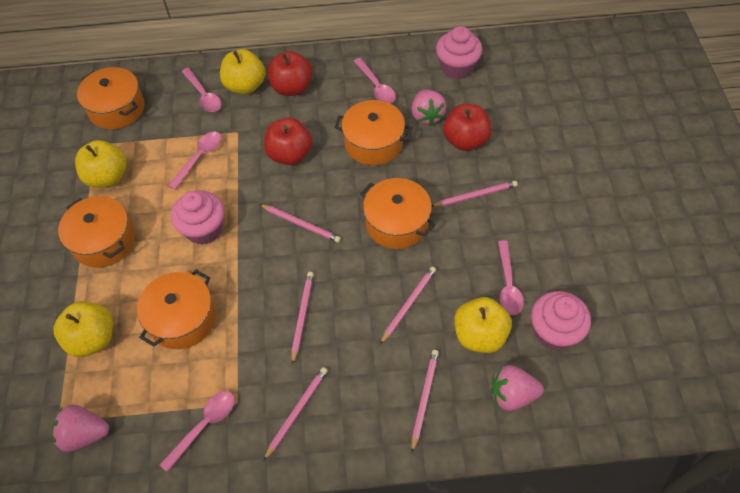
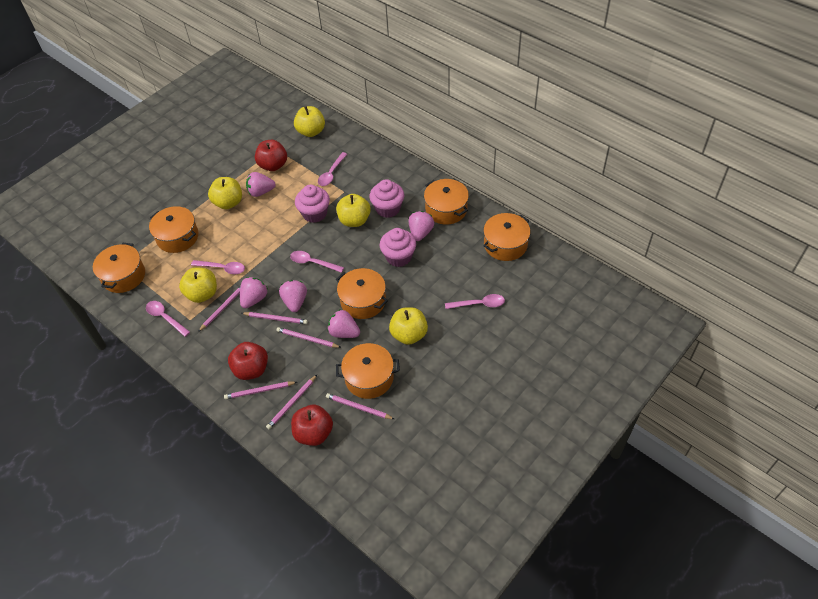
orange pot: 5 -> 6
pink strawberry: 3 -> 5
yellow apple: 4 -> 5

